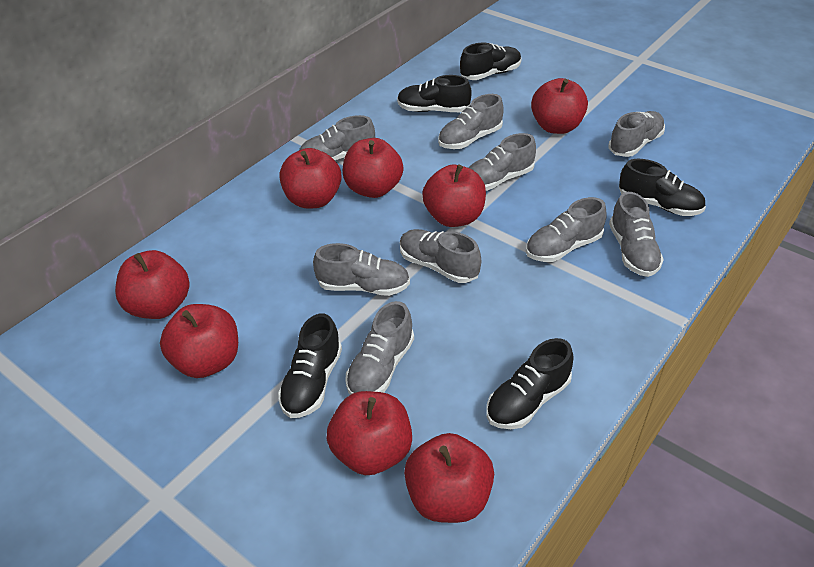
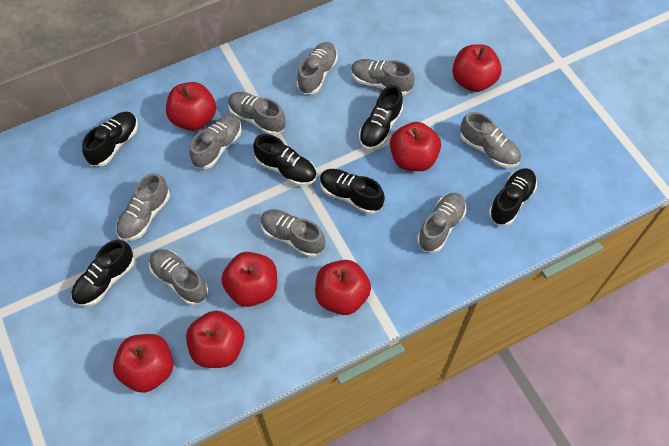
black shoe: 5 -> 6
red apple: 8 -> 7

